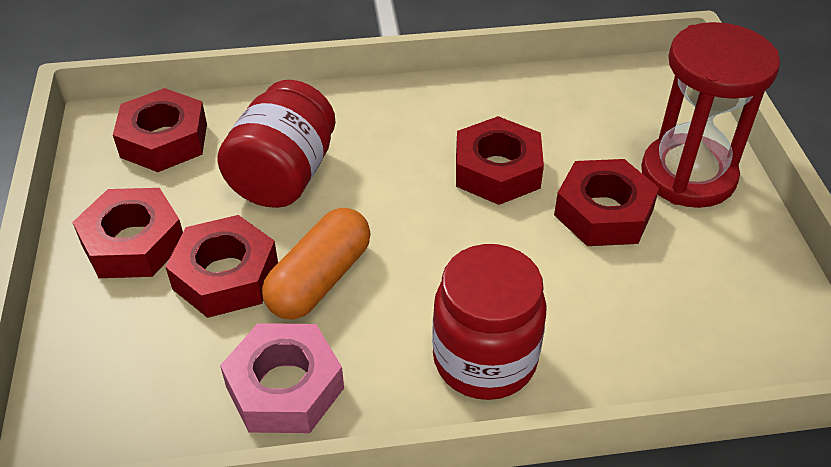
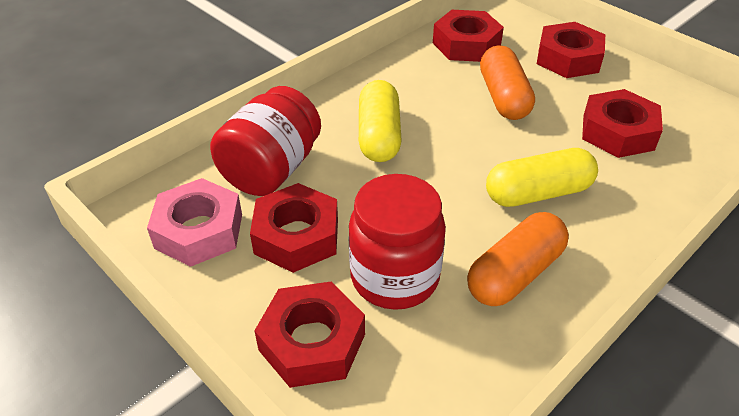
orange capsule: 1 -> 2
red hourglass: 1 -> 0
yellow capsule: 0 -> 2

